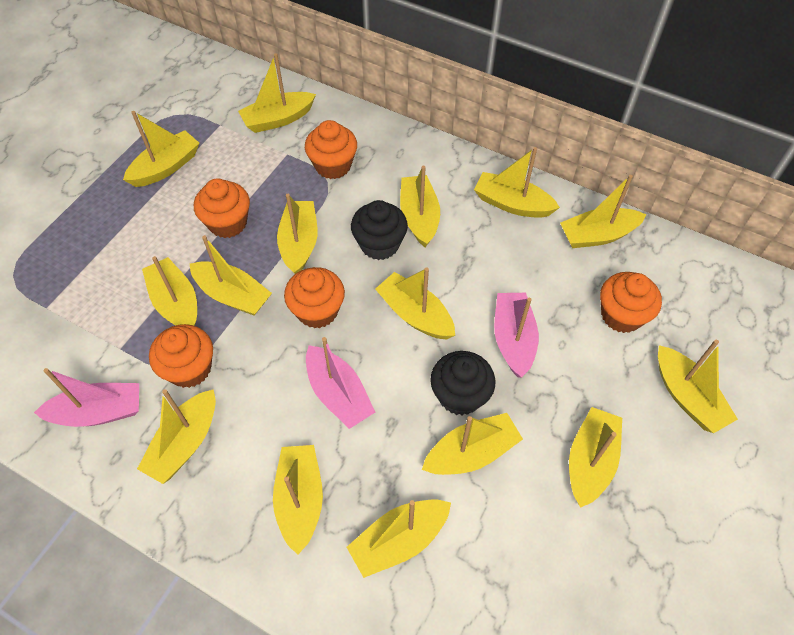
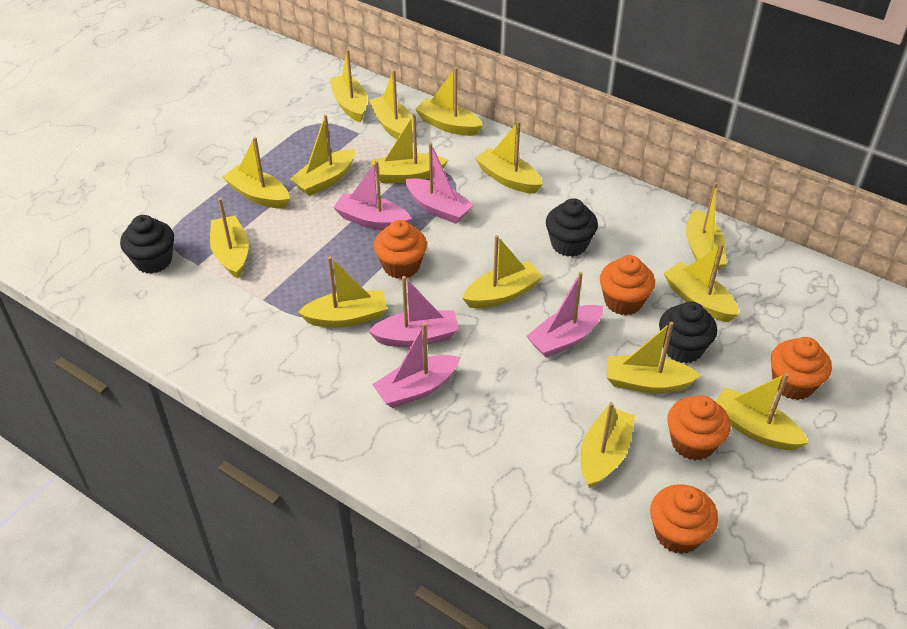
black cupcake: 2 -> 3
pink boat: 3 -> 5

